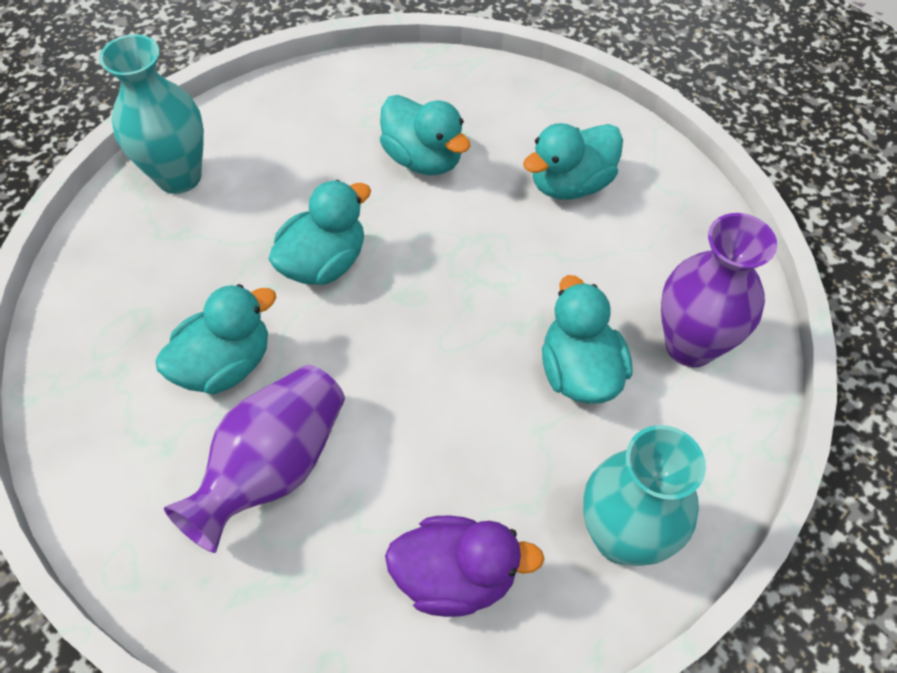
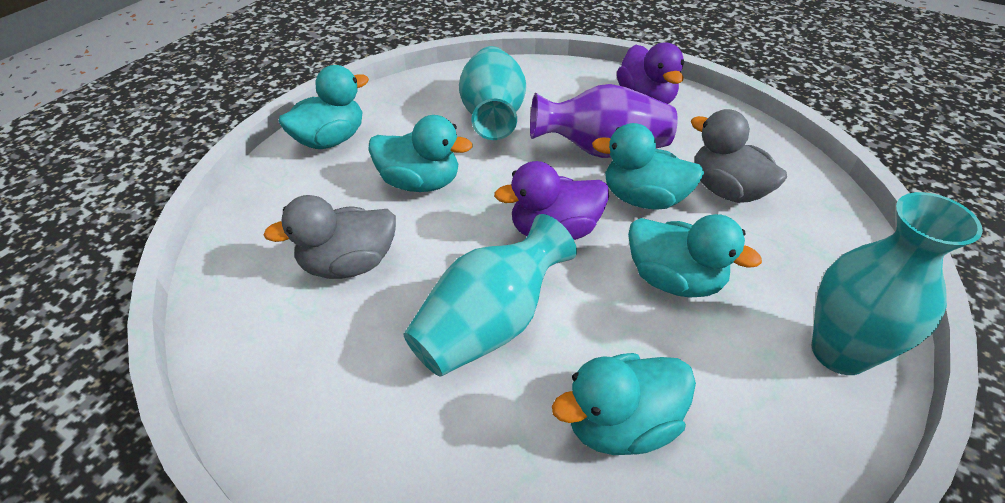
grey duck: 0 -> 2
purple duck: 1 -> 2
purple vase: 2 -> 1
turquoise vase: 2 -> 3

